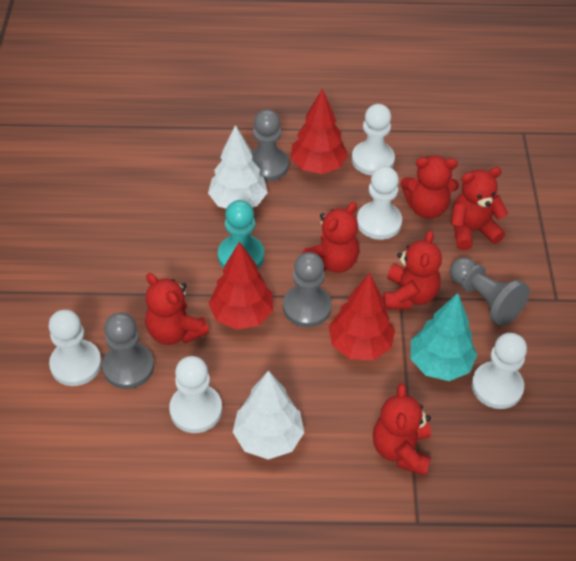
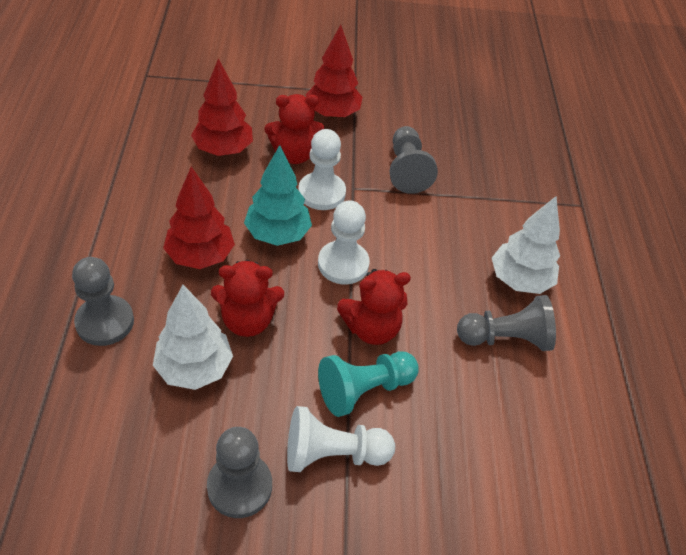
red teddy bear: 6 -> 3
white pawn: 5 -> 3

